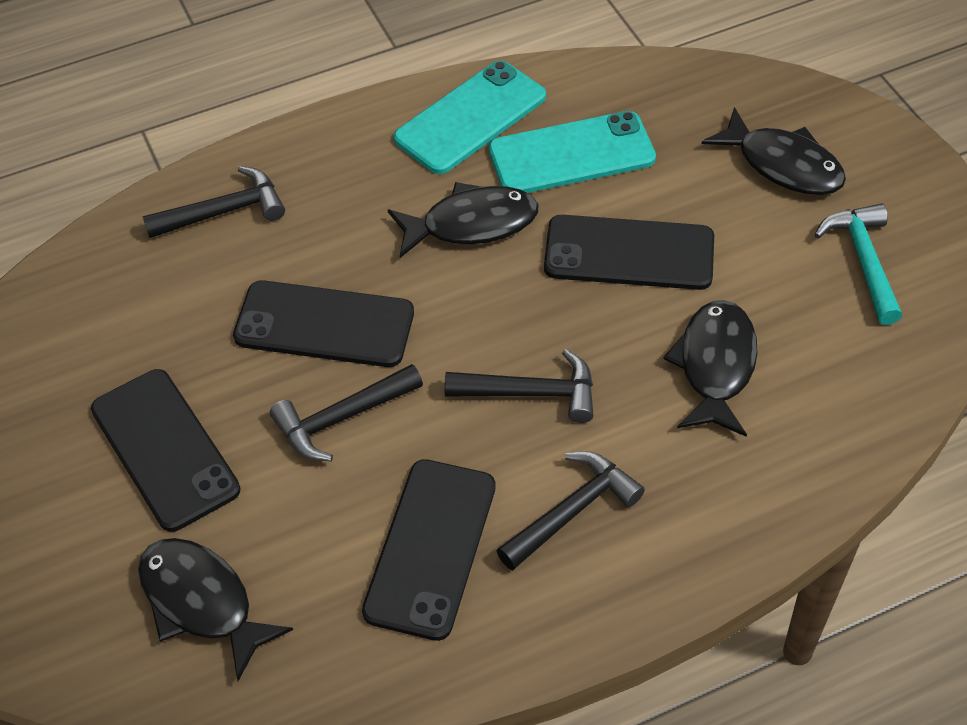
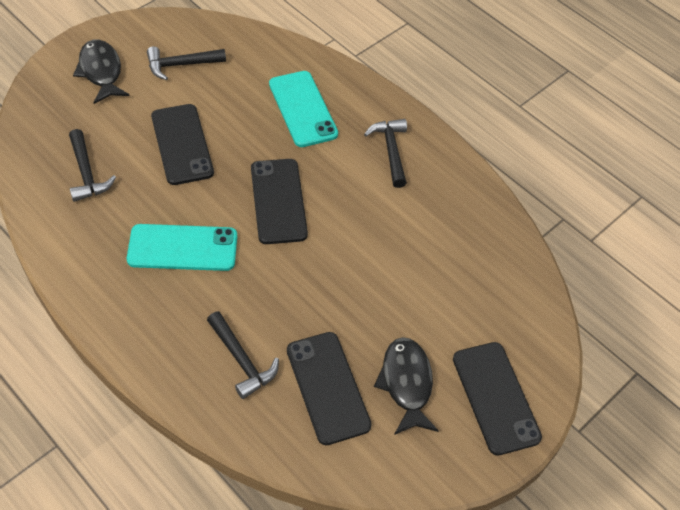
black fish: 4 -> 2
turquoise hammer: 1 -> 0

